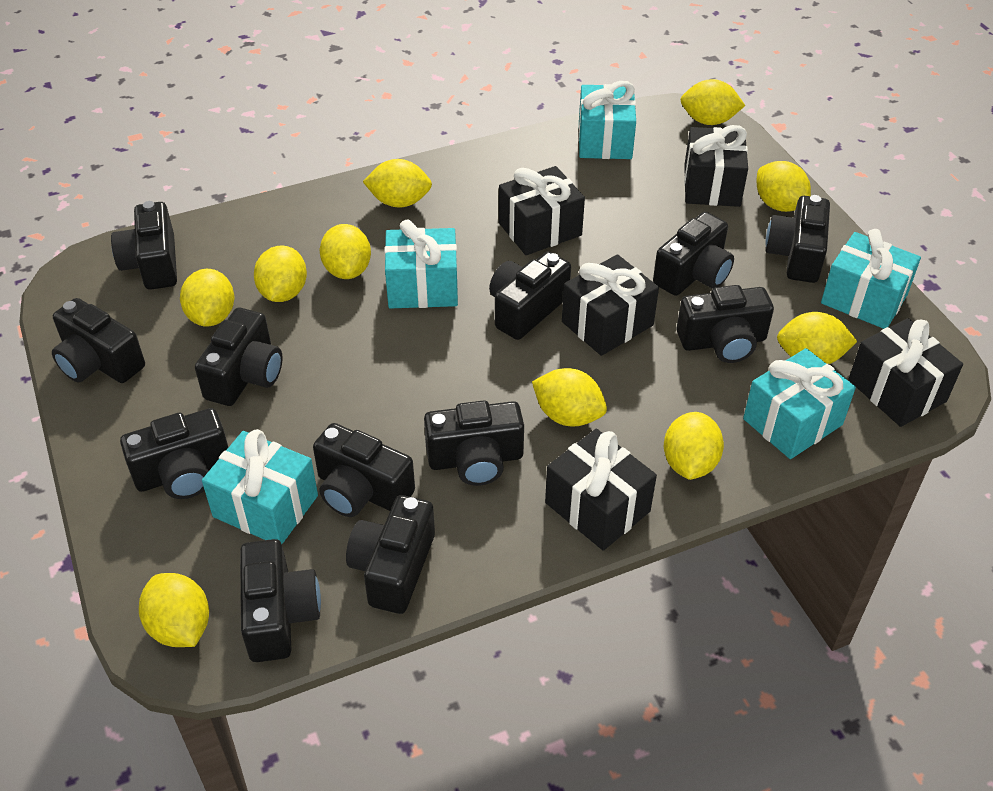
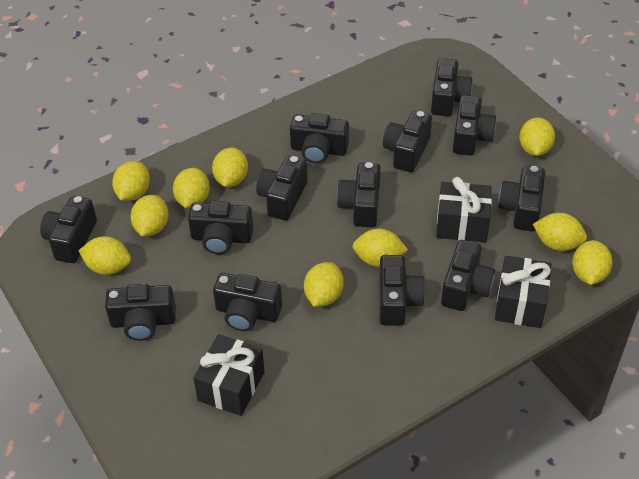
black camera: 12 -> 13
black gift: 5 -> 3
turquoise gift: 5 -> 0

